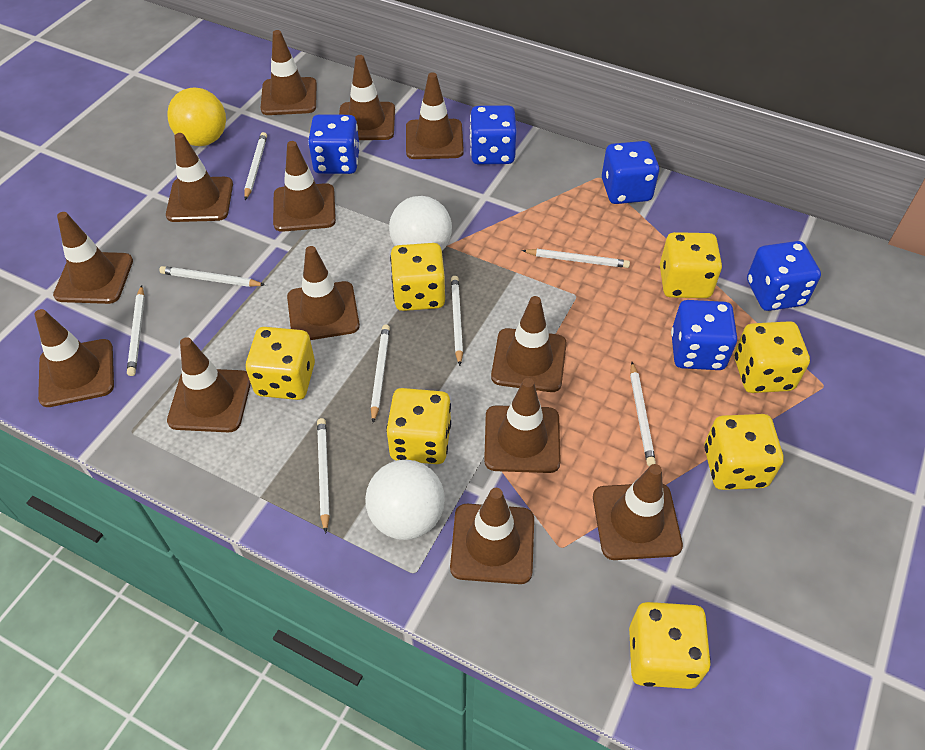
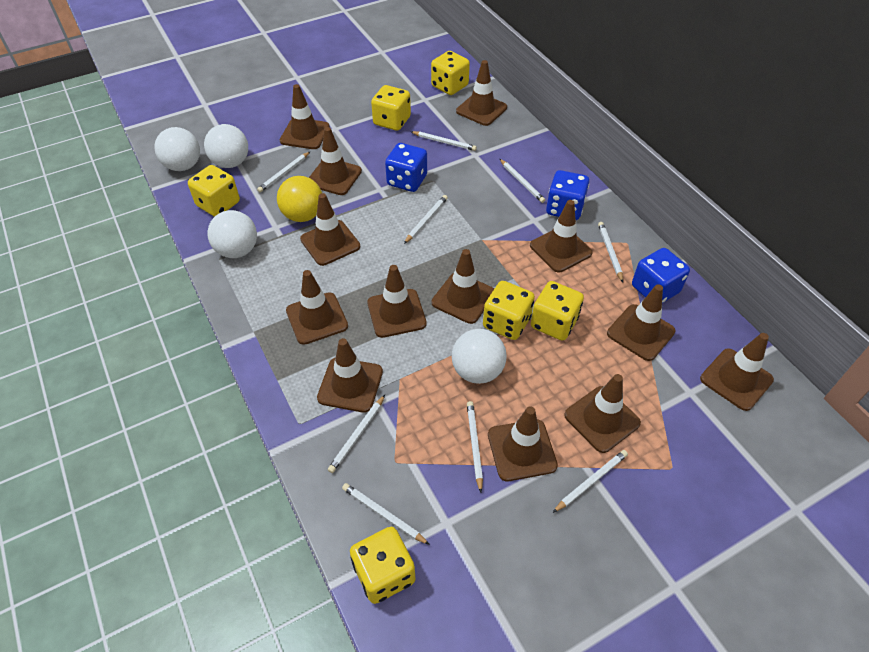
blue dice: 5 -> 3
white ball: 2 -> 4
white pencil: 8 -> 9
yellow dice: 7 -> 6

